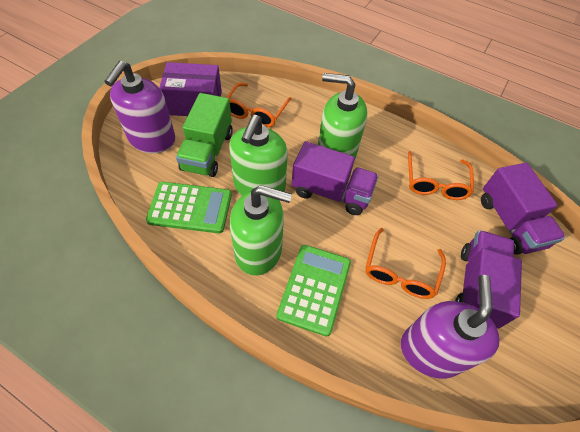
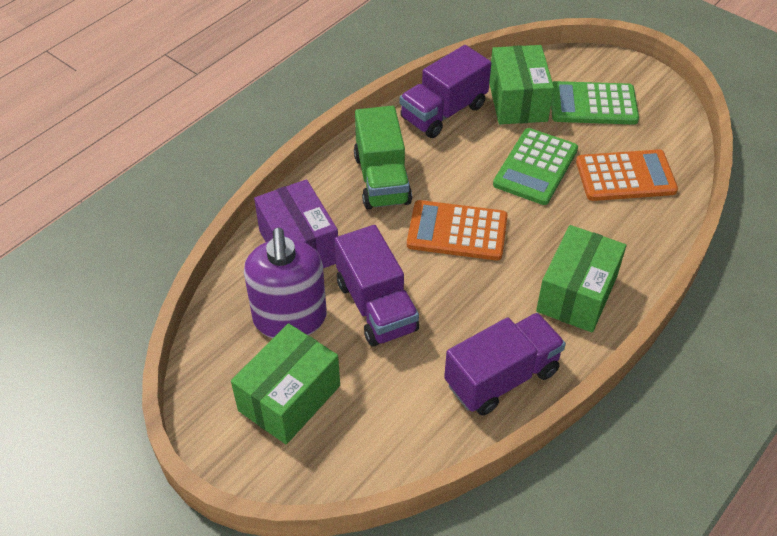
green box: 0 -> 3
green soap dispenser: 3 -> 0
orange calculator: 0 -> 2
orange glasses: 3 -> 0
purple soap dispenser: 2 -> 1

